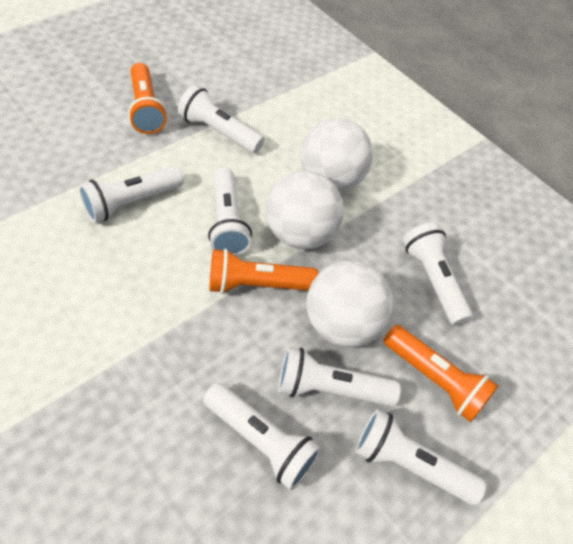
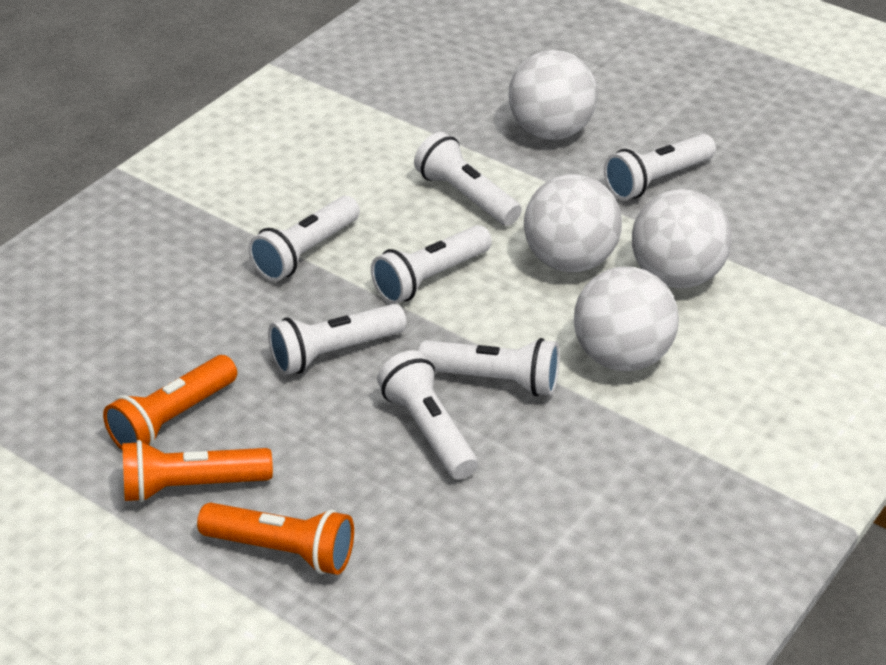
white ball: 3 -> 4

